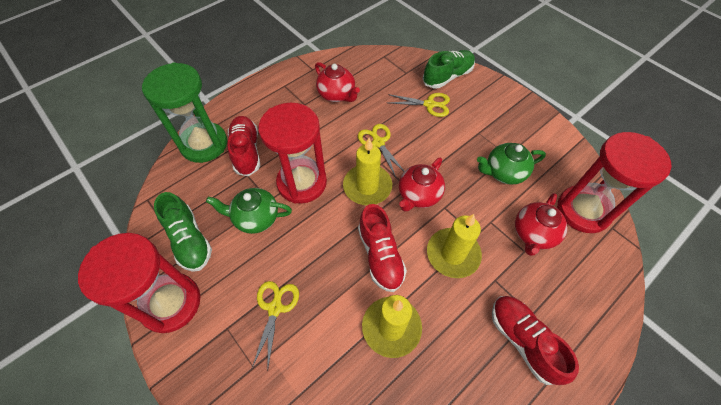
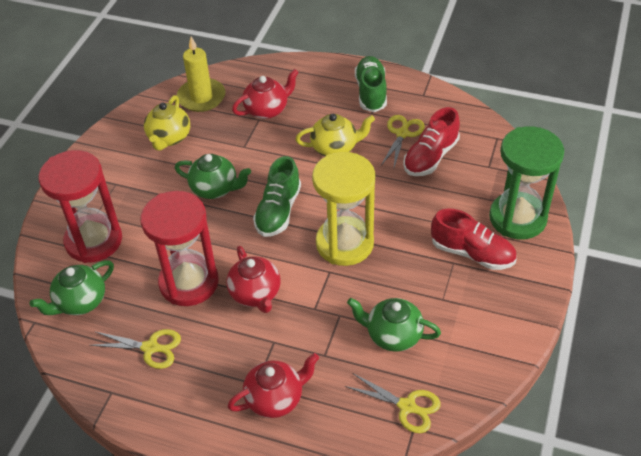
green teapot: 2 -> 3
red hourglass: 3 -> 2
red shoe: 3 -> 2
yellow candle: 3 -> 1
yellow hourglass: 0 -> 1
yellow teapot: 0 -> 2

